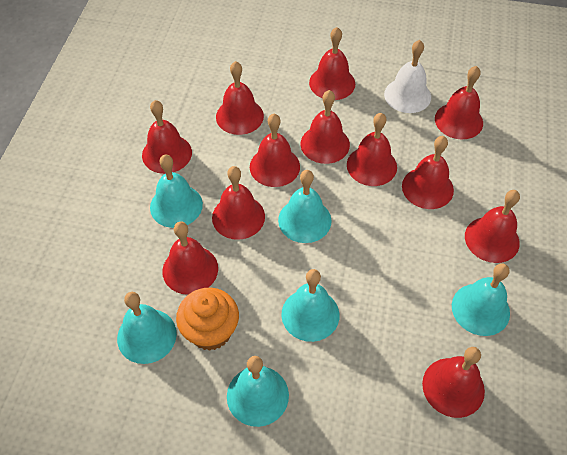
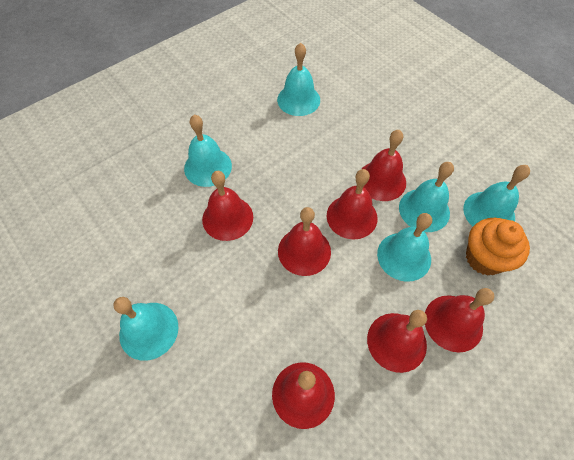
red bell: 12 -> 7
white bell: 1 -> 0

